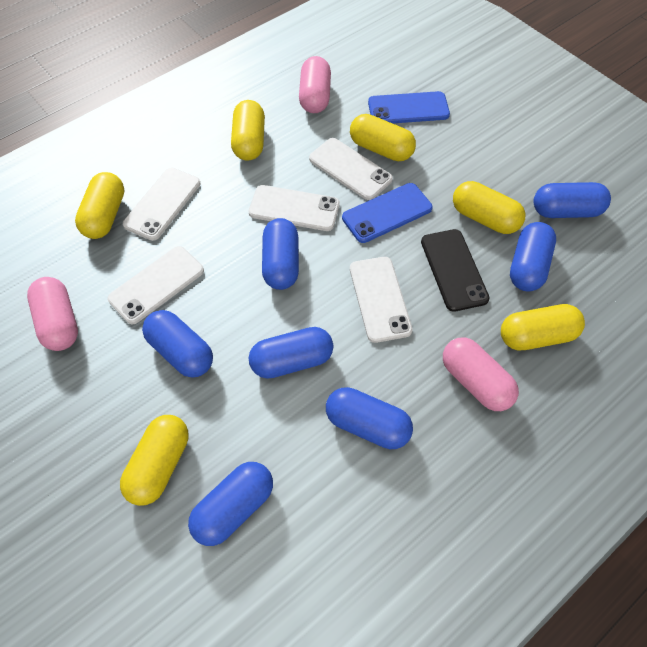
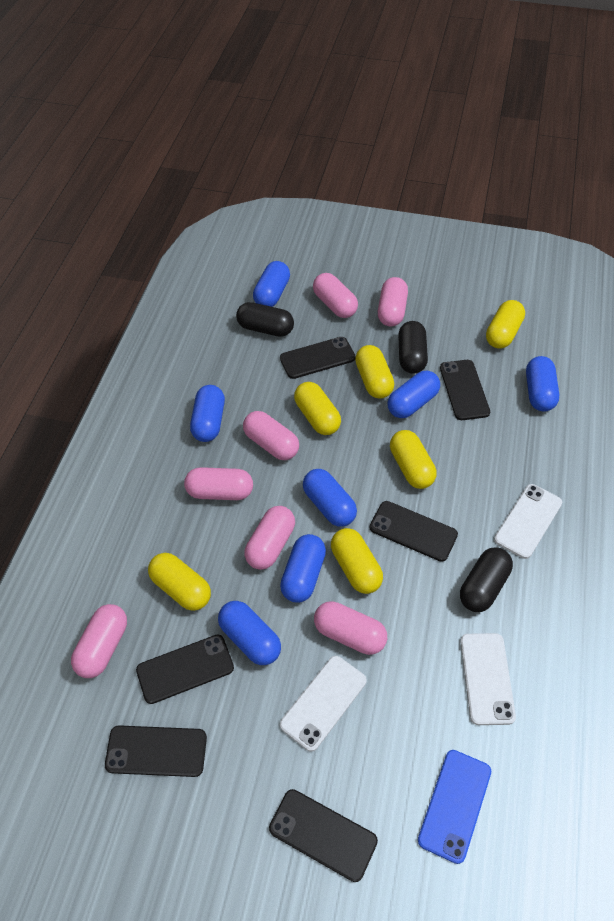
black capsule: 0 -> 3
black phone: 1 -> 6
blue phone: 2 -> 1
pink capsule: 3 -> 7
white phone: 5 -> 3

